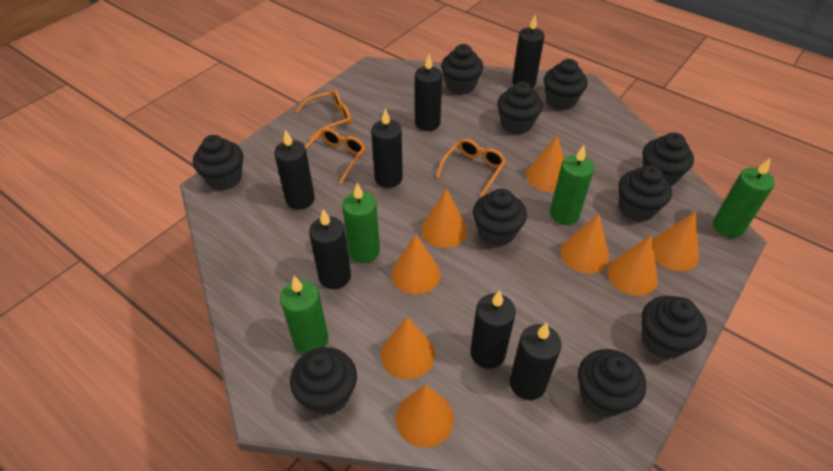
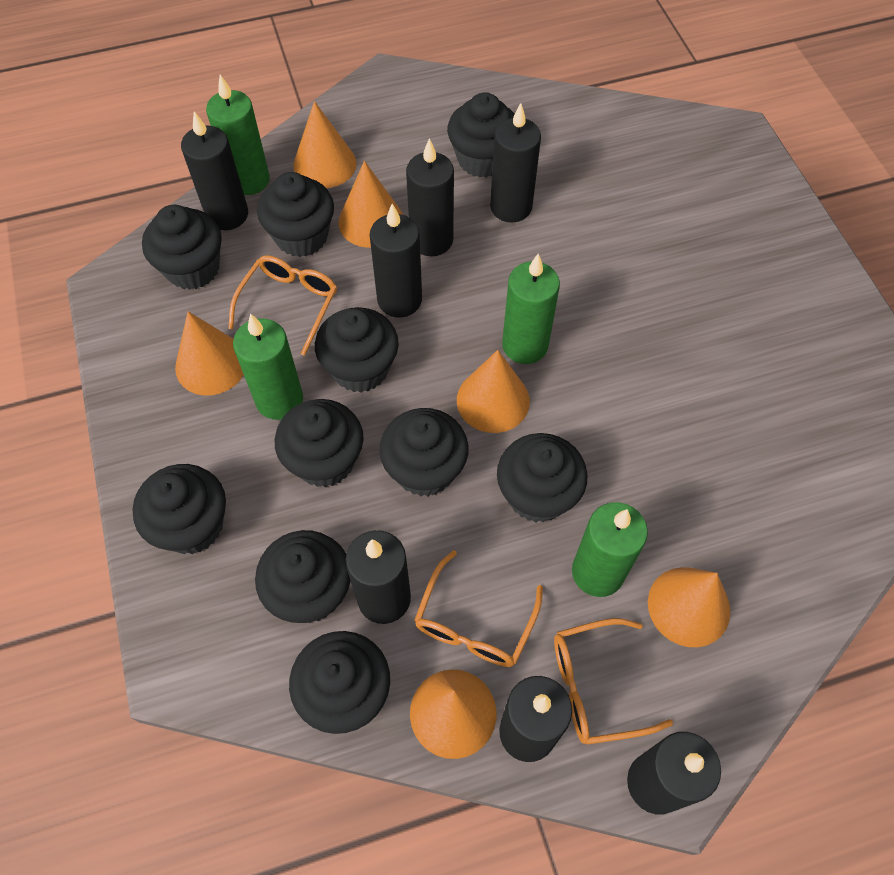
orange cone: 8 -> 6

